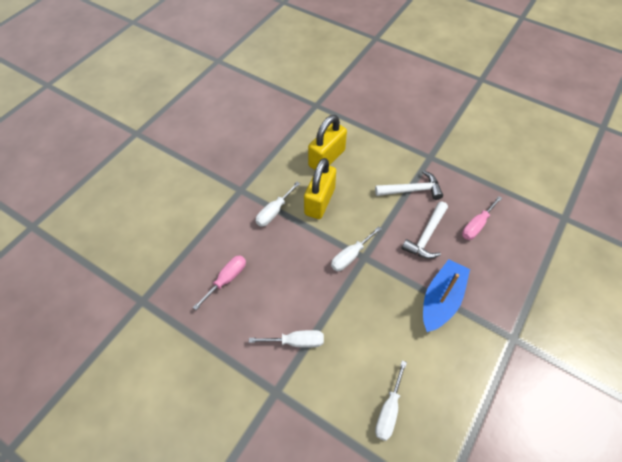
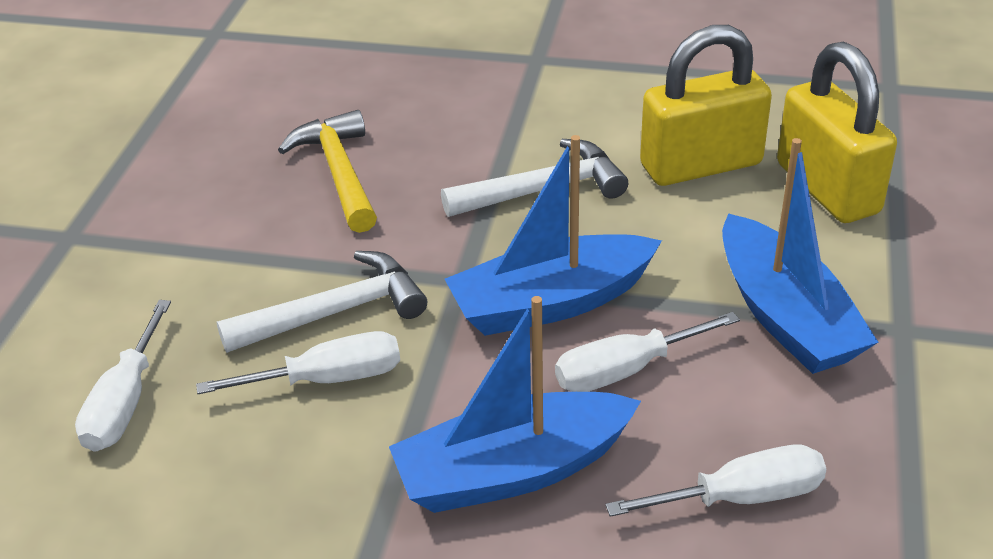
blue boat: 1 -> 3
pink screwdriver: 2 -> 0
yellow hammer: 0 -> 1

